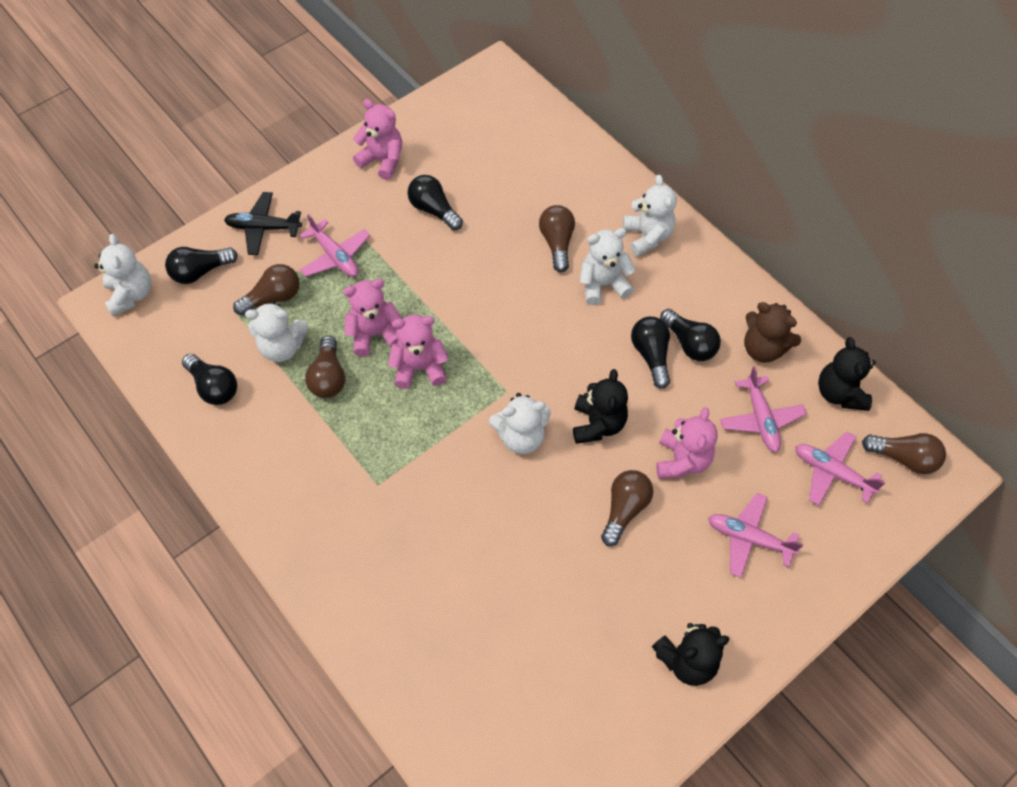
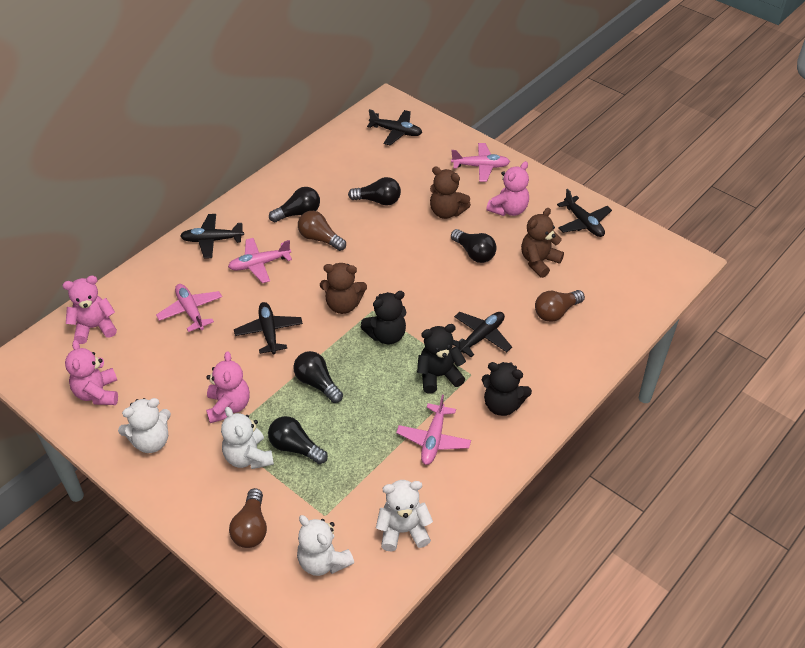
black plane: 1 -> 5
brown light bulb: 5 -> 3
brown teddy bear: 1 -> 3
white teddy bear: 5 -> 4

